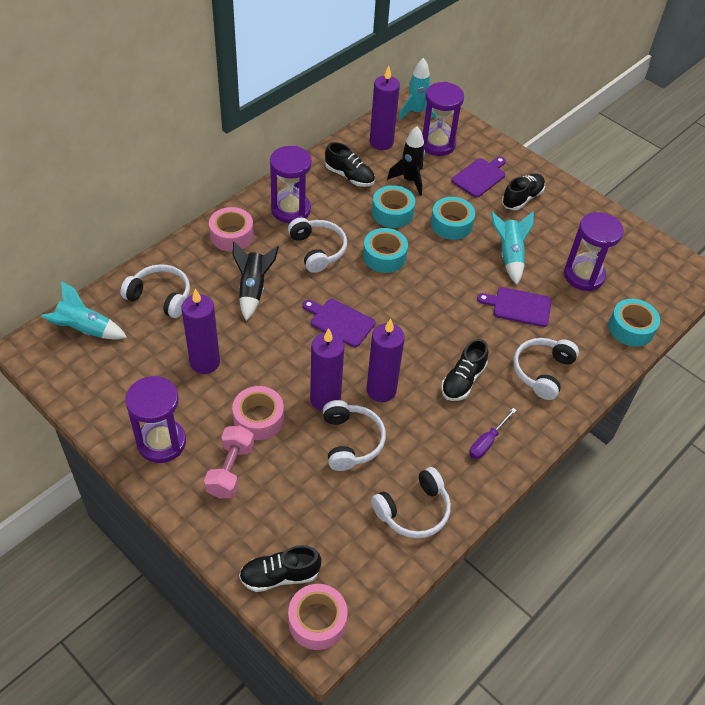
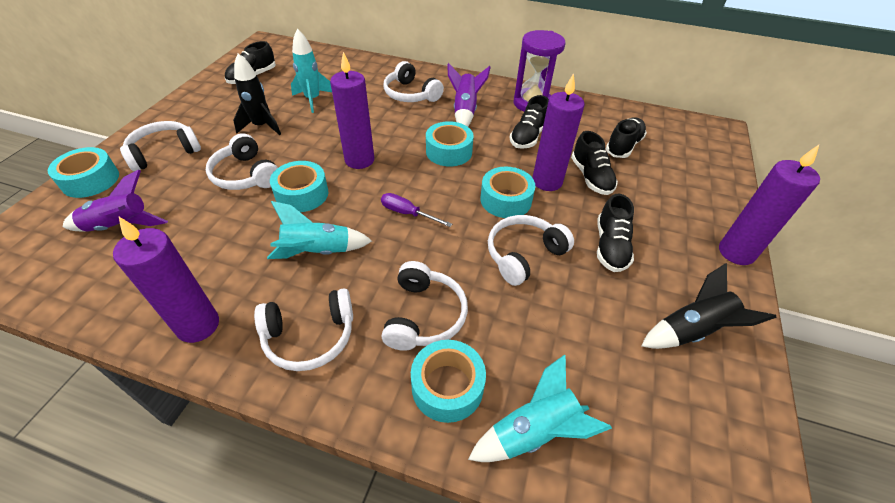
black shoe: 4 -> 5
pink dumbbell: 1 -> 0
pink tape: 3 -> 0
purple cutting board: 3 -> 0
purple hourglass: 4 -> 1
purple rocket: 0 -> 2
turquoise tape: 4 -> 5
white headphones: 5 -> 6

